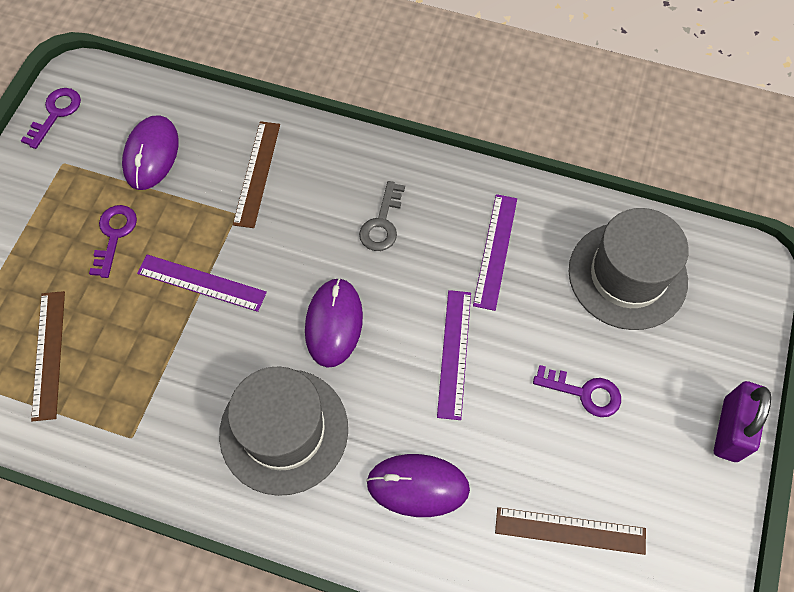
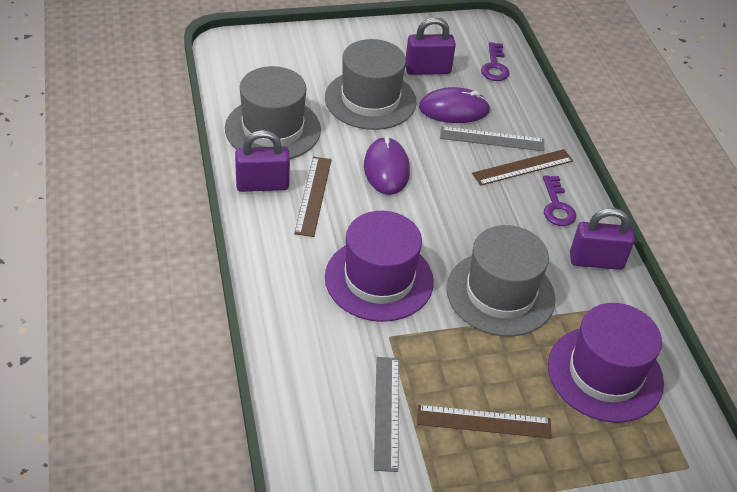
grey hat: 2 -> 3
grey key: 1 -> 0
grey ruler: 0 -> 2
purple hat: 0 -> 2
purple key: 3 -> 2
purple mouse: 3 -> 2
purple padlock: 1 -> 3
purple ruler: 3 -> 0

